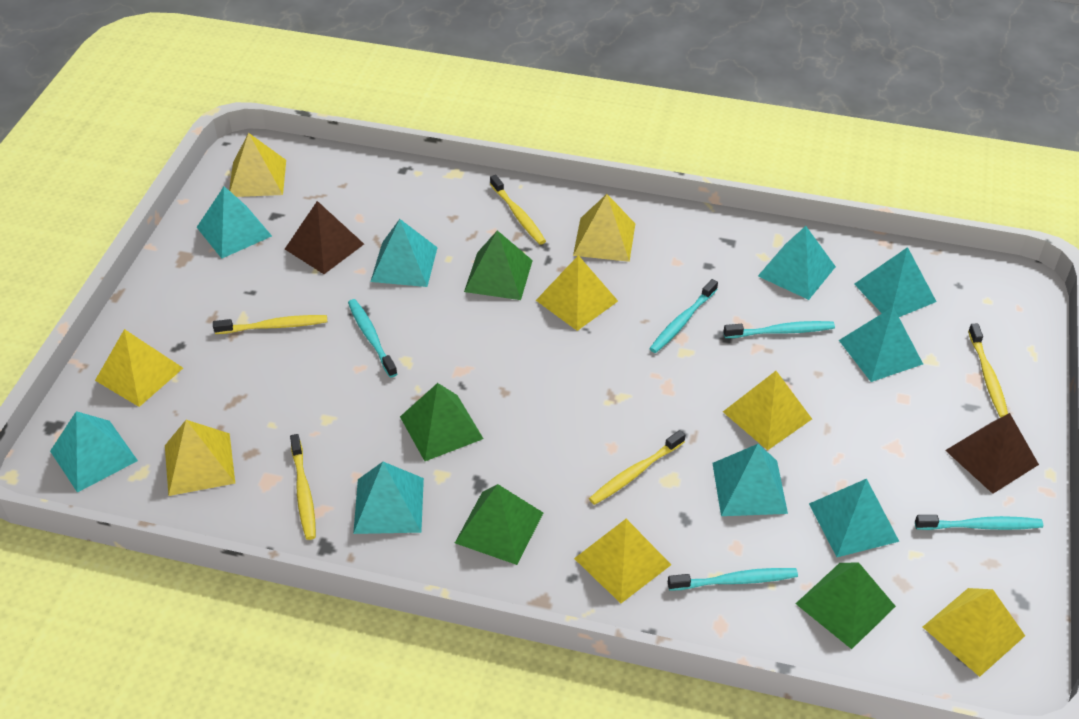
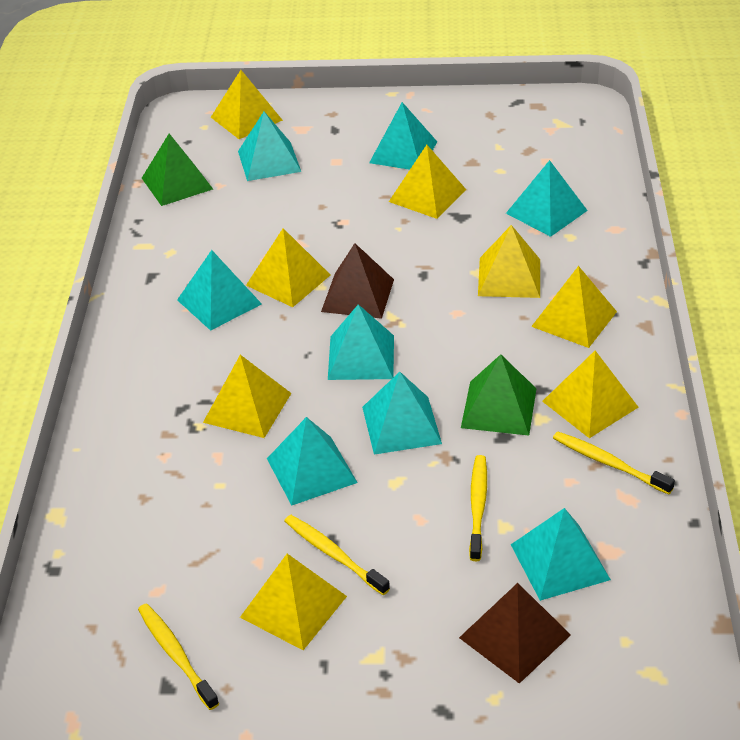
green pyramid: 4 -> 2
turquoise pyramid: 9 -> 8
turquoise toothbrush: 5 -> 0
yellow toothbrush: 5 -> 4

